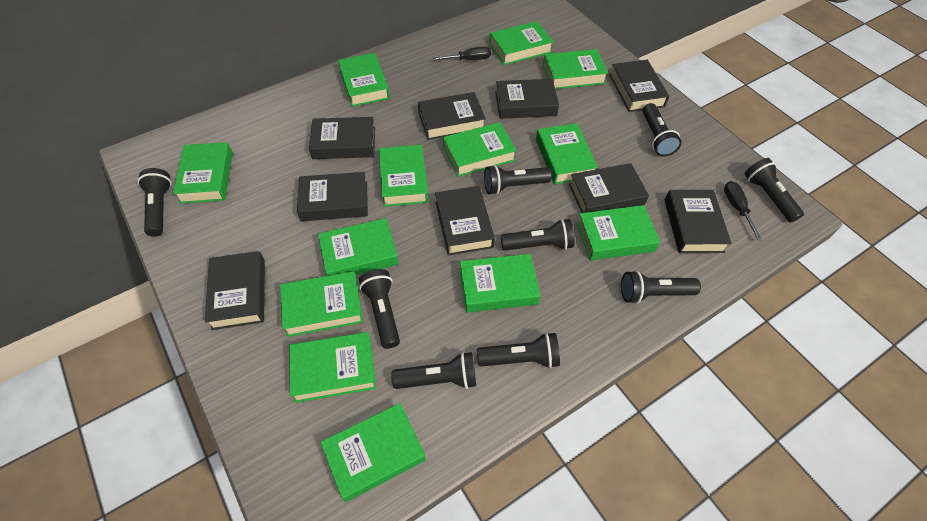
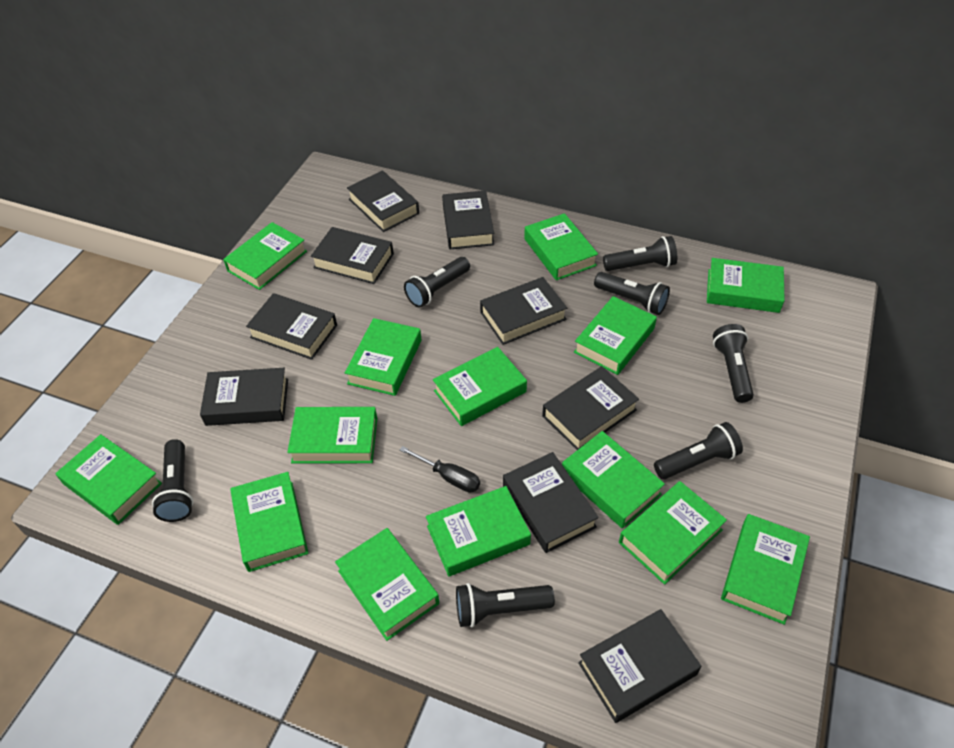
black flashlight: 9 -> 7
black screwdriver: 2 -> 1
green book: 13 -> 14

